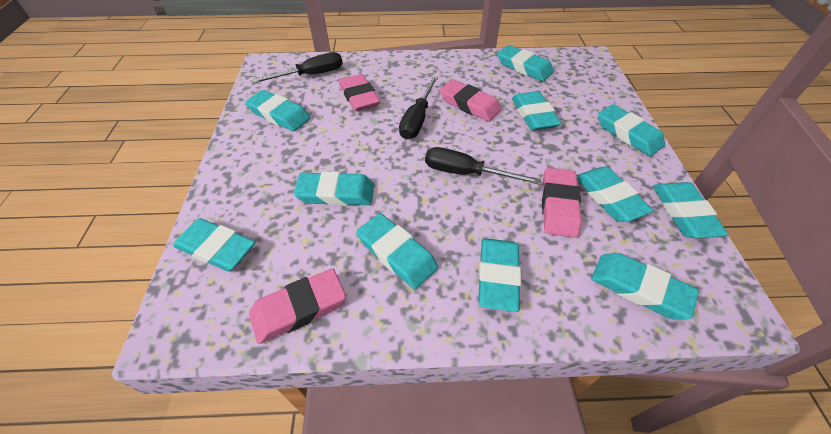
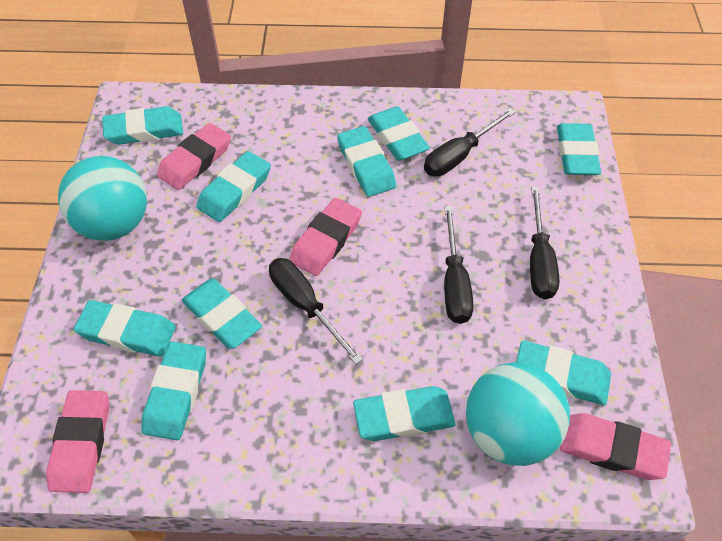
black screwdriver: 3 -> 4
turquoise ball: 0 -> 2
turquoise eraser: 11 -> 10

